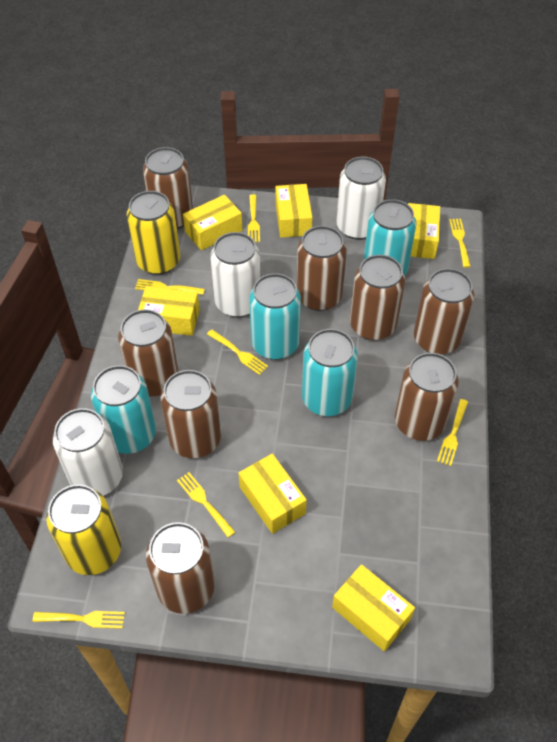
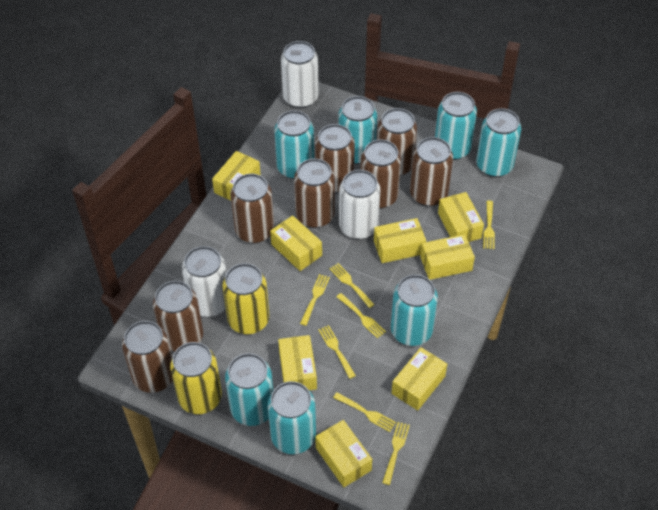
turquoise can: 4 -> 7
yellow box: 6 -> 8

